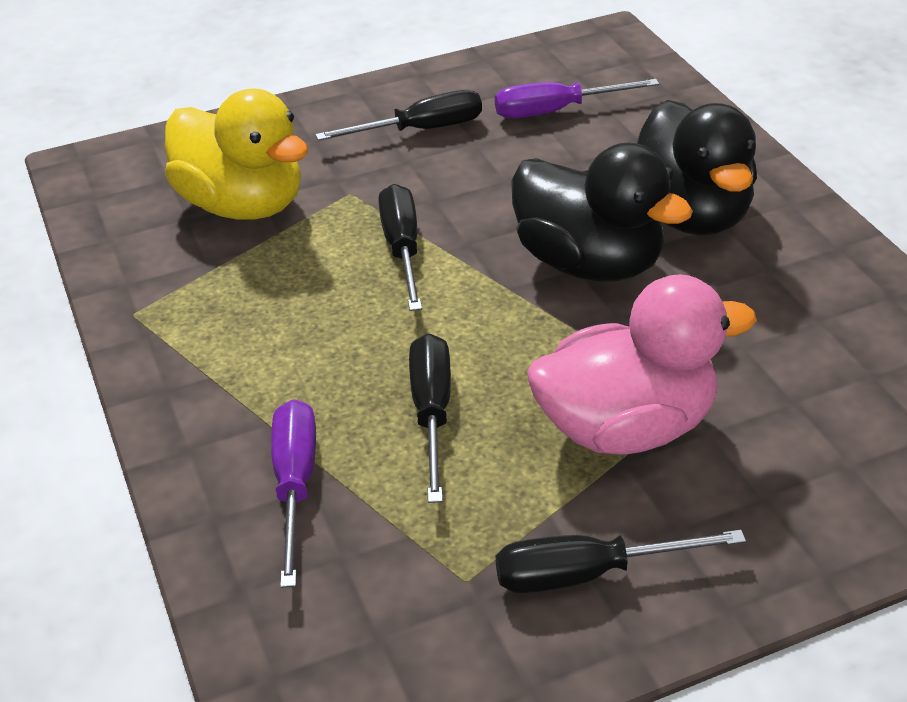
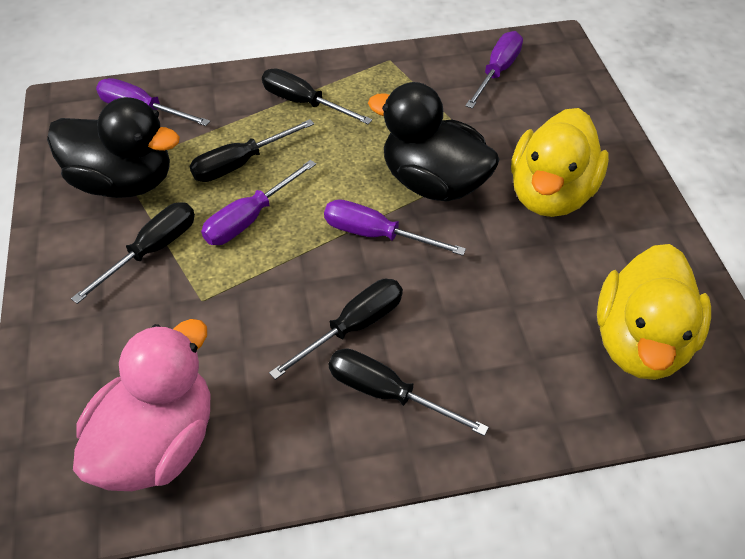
black screwdriver: 4 -> 5
purple screwdriver: 2 -> 4
yellow duck: 1 -> 2

